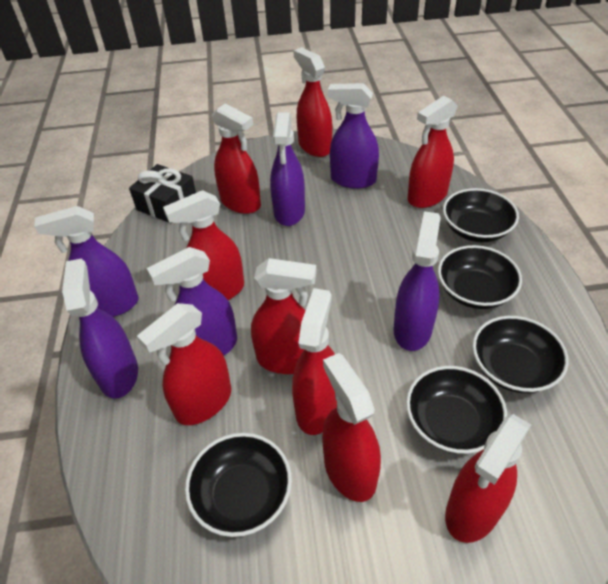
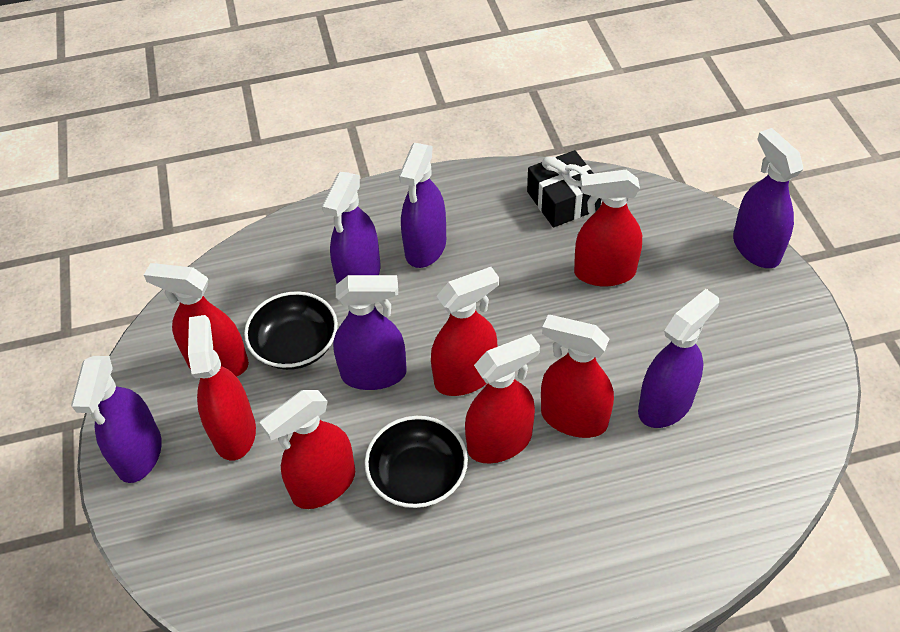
black bowl: 5 -> 2
red spray bottle: 9 -> 7

